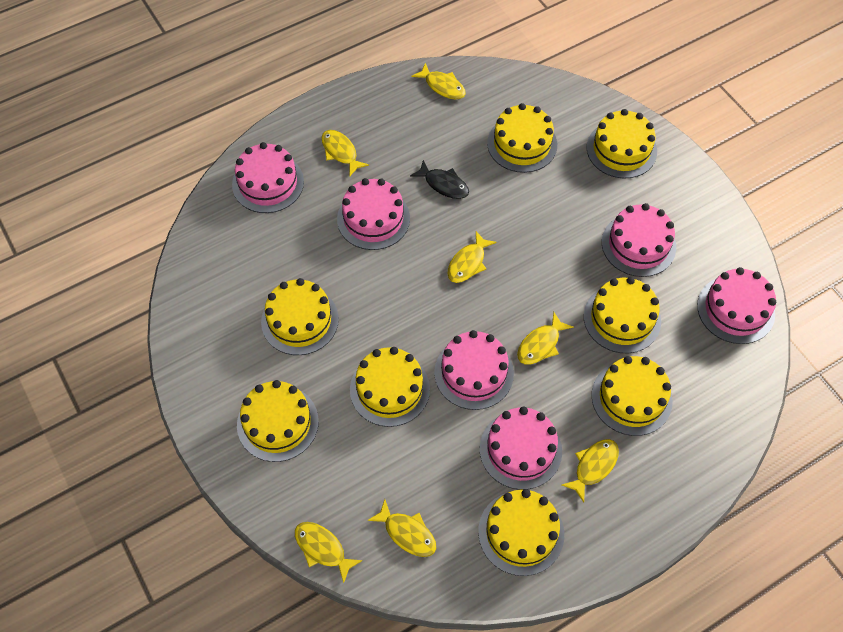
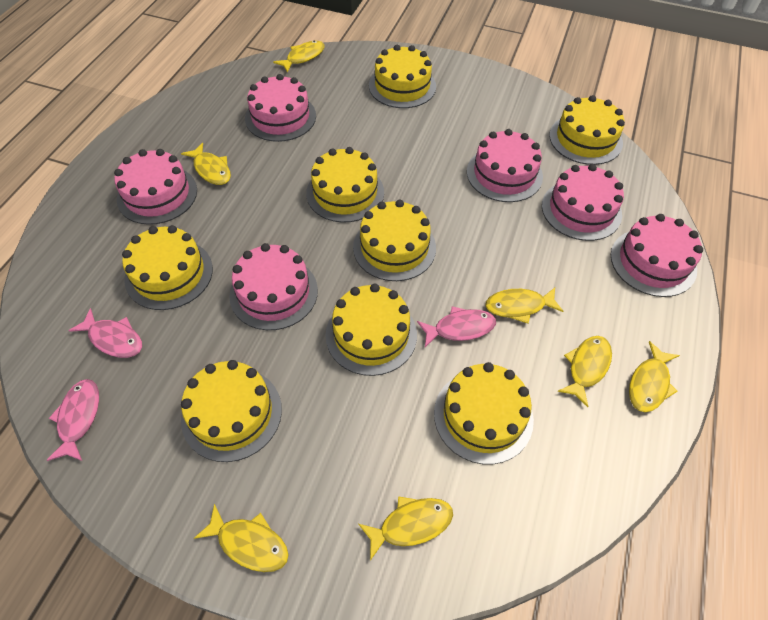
black fish: 1 -> 0
pink fish: 0 -> 3

